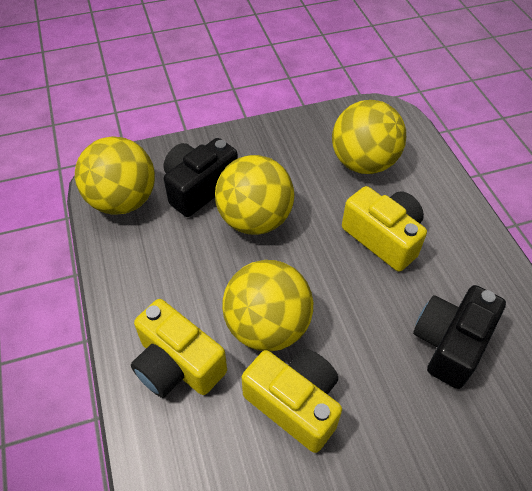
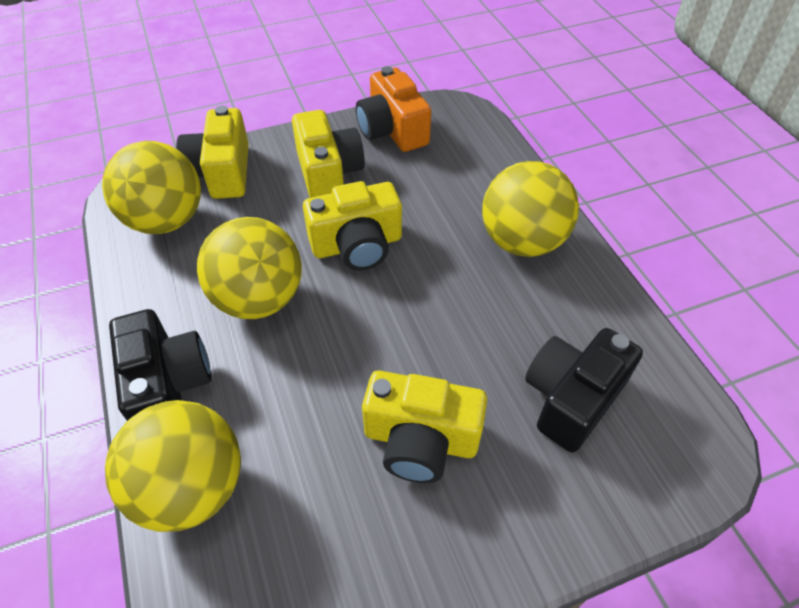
orange camera: 0 -> 1
yellow camera: 3 -> 4

